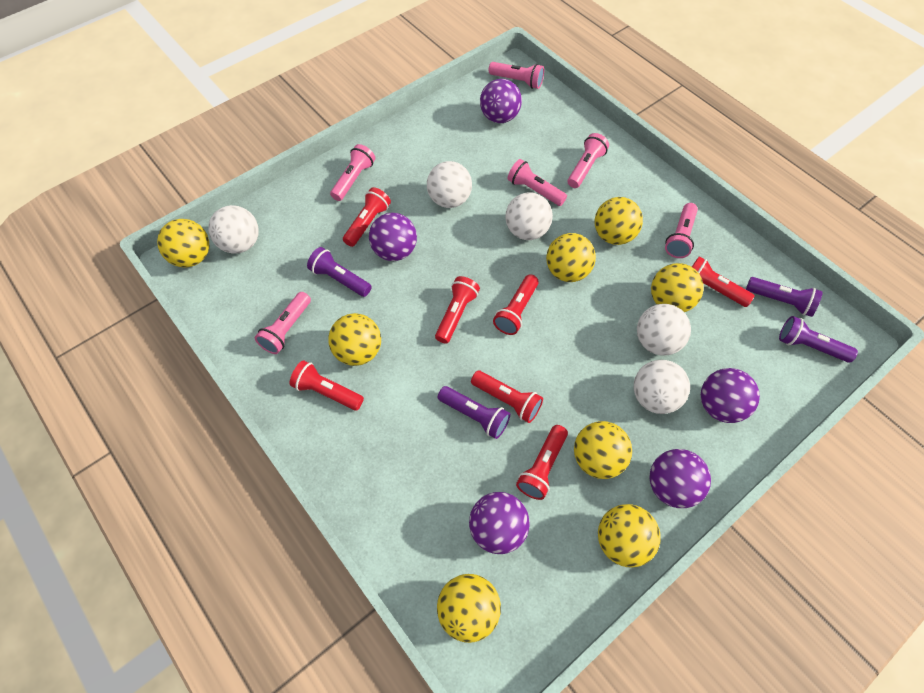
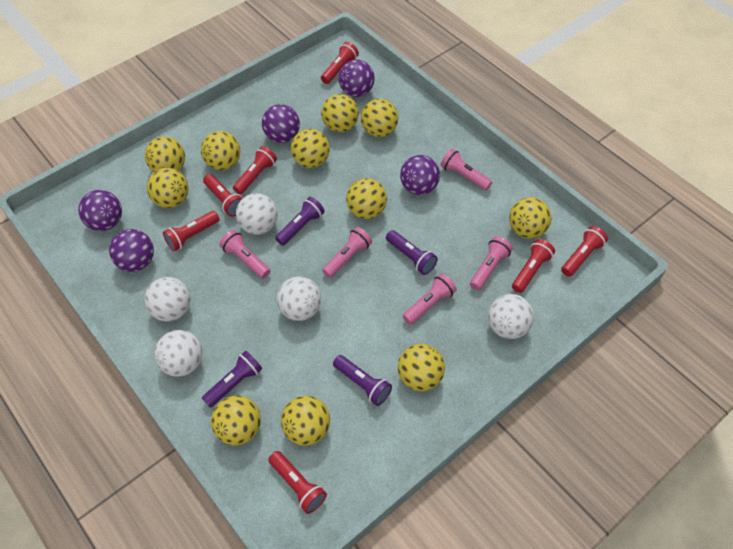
pink flashlight: 6 -> 5
yellow ball: 8 -> 11

